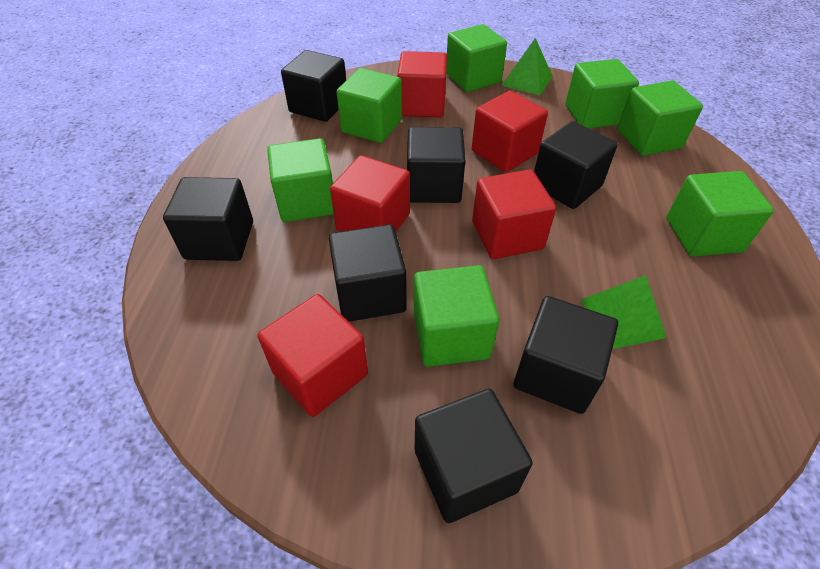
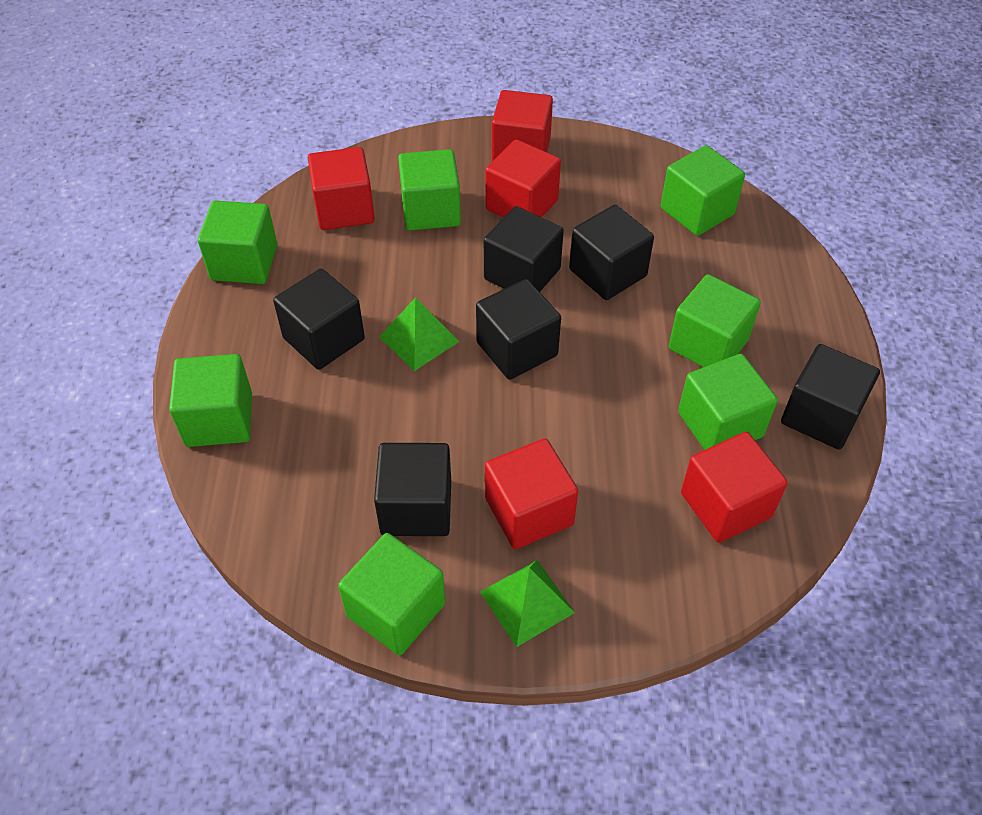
black cube: 7 -> 6

